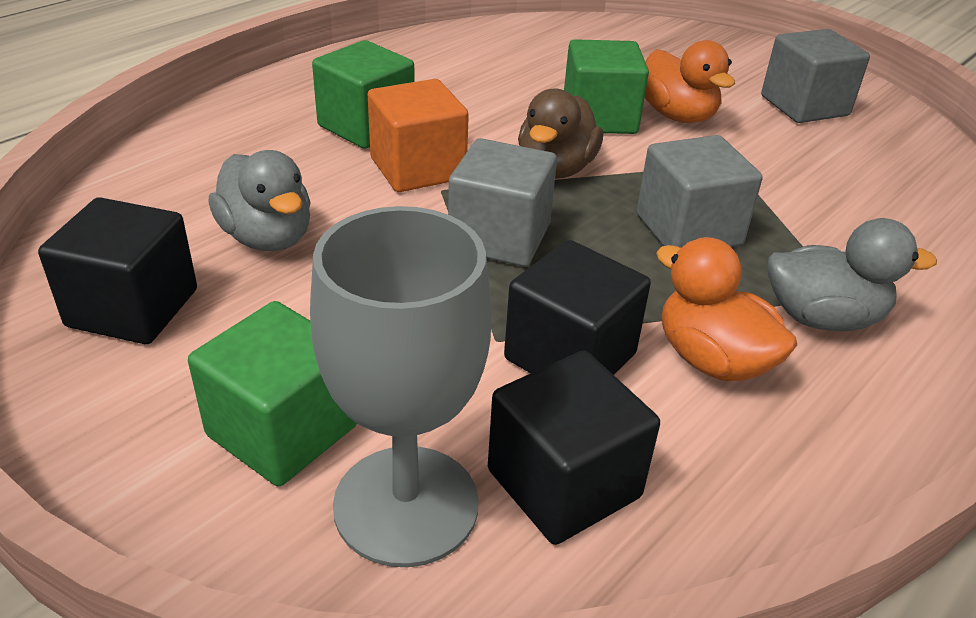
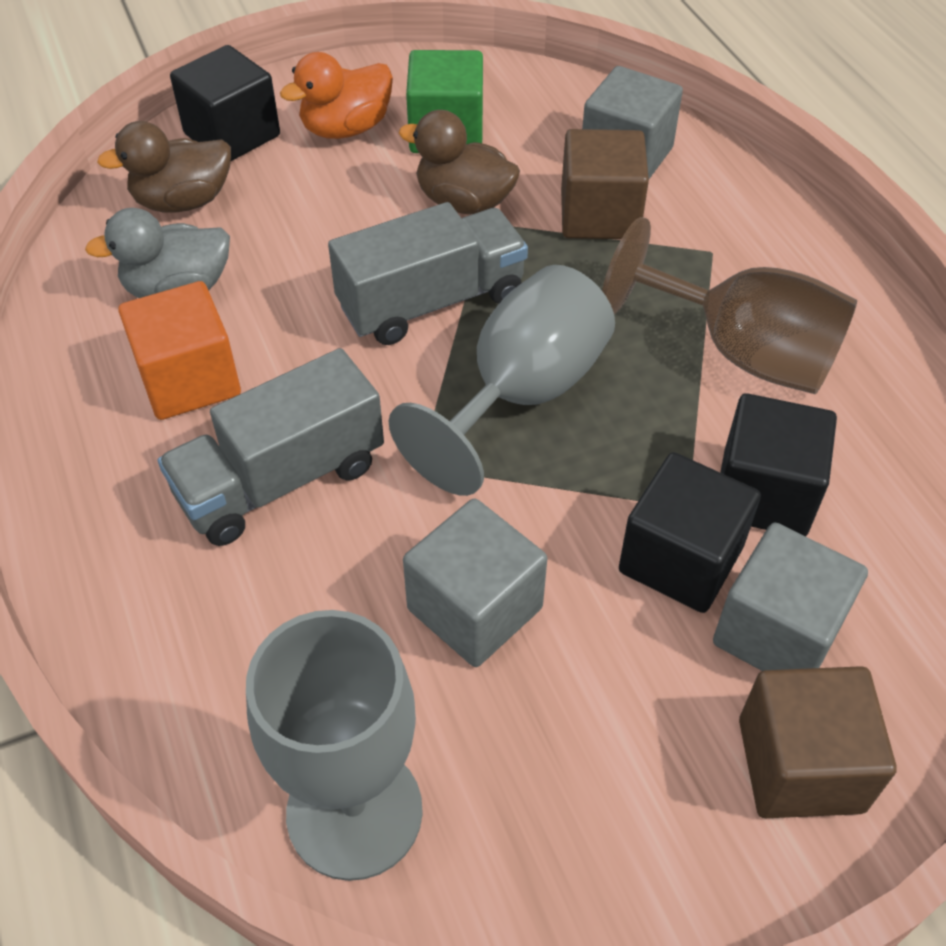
brown cube: 0 -> 2
brown duck: 1 -> 2
brown goblet: 0 -> 1
green cube: 3 -> 1
grey duck: 2 -> 1
grey goblet: 1 -> 2
grey truck: 0 -> 2
orange duck: 2 -> 1

